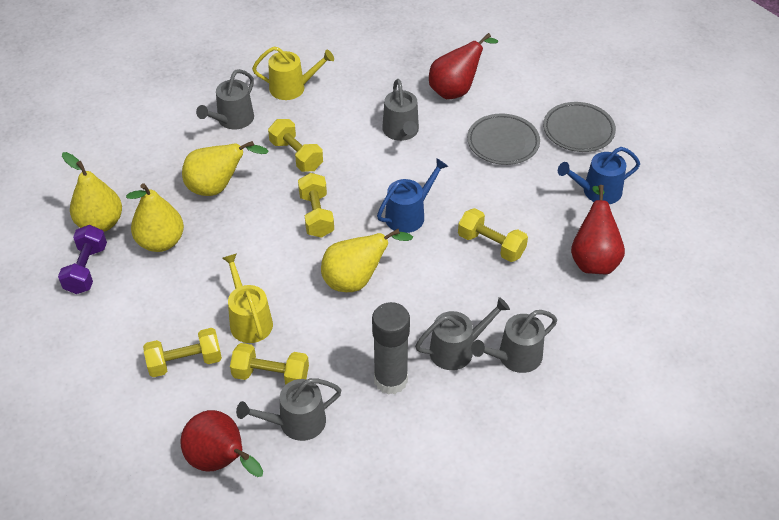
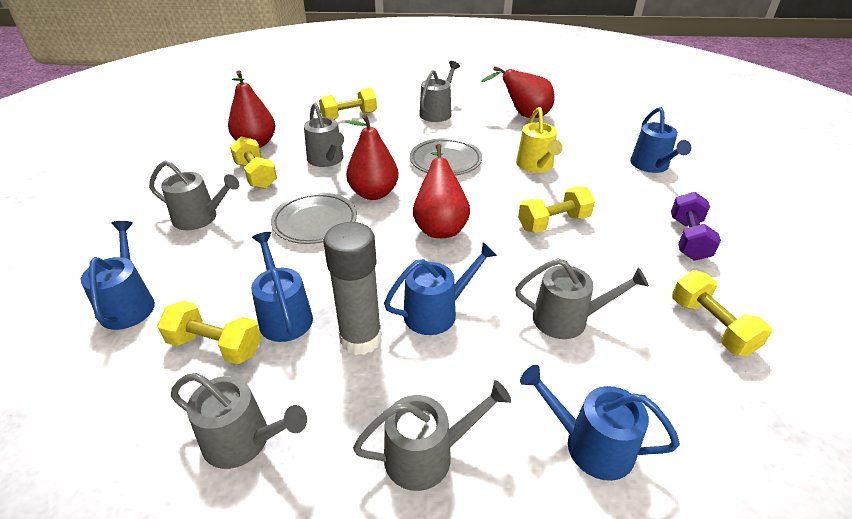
blue watering can: 2 -> 5
grey watering can: 5 -> 6
red pear: 3 -> 4
yellow pear: 4 -> 0
yellow watering can: 2 -> 1

